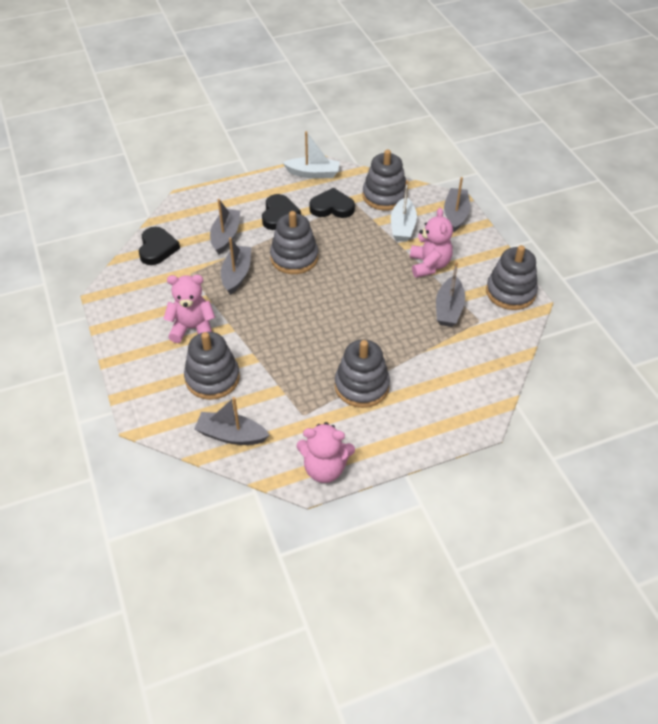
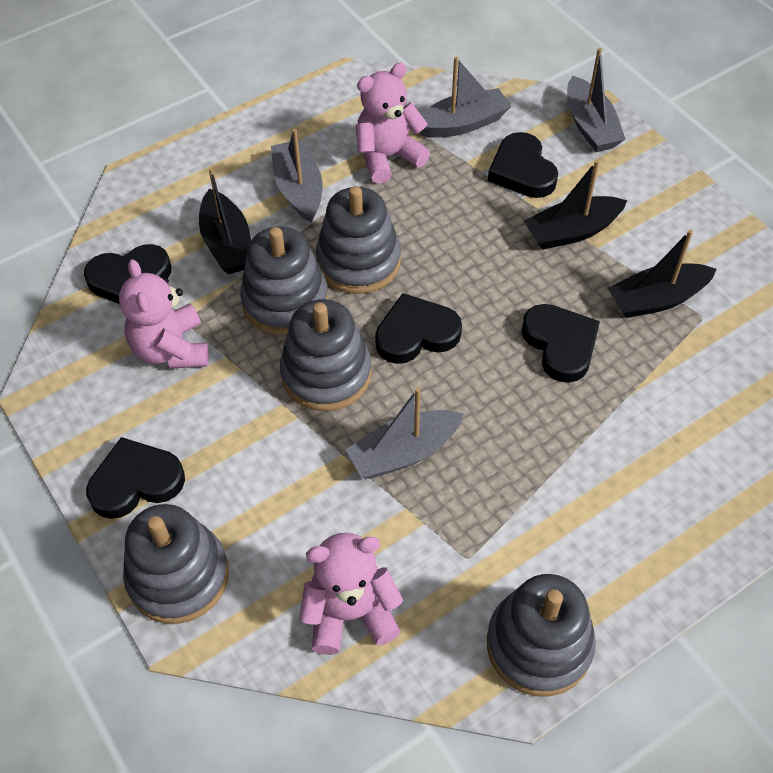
black boat: 0 -> 3
black heart: 3 -> 5
grey boat: 5 -> 4
white boat: 2 -> 0

